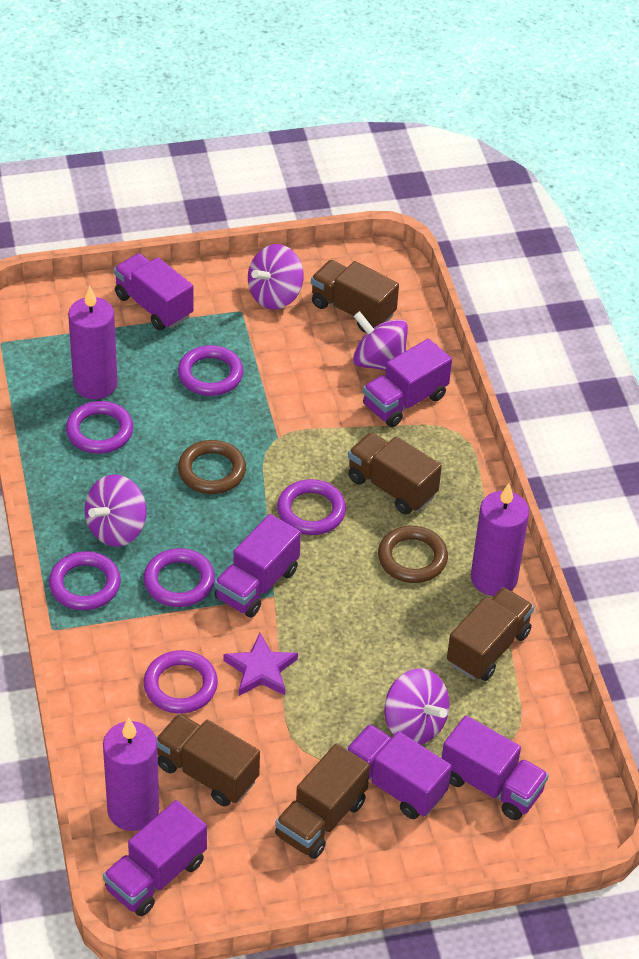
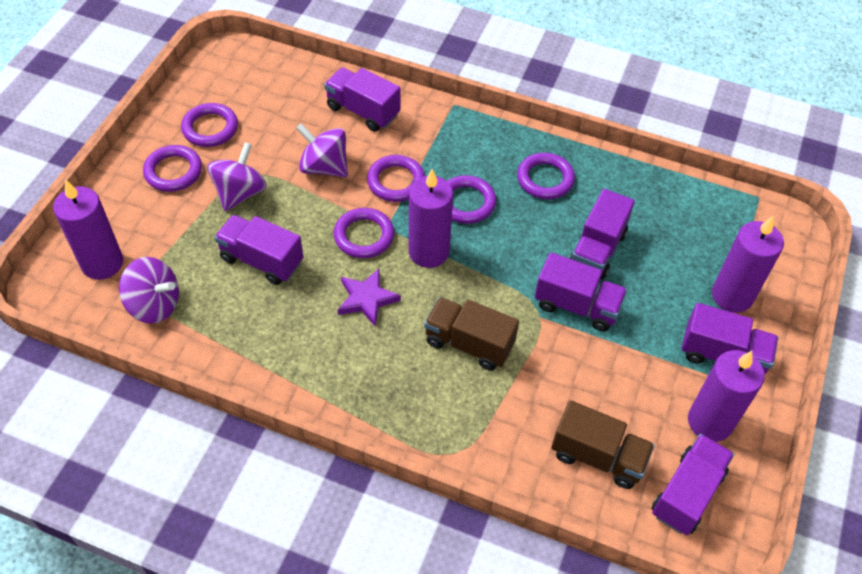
brown ring: 2 -> 0
brown truck: 5 -> 2
purple candle: 3 -> 4
purple spinning top: 4 -> 3

